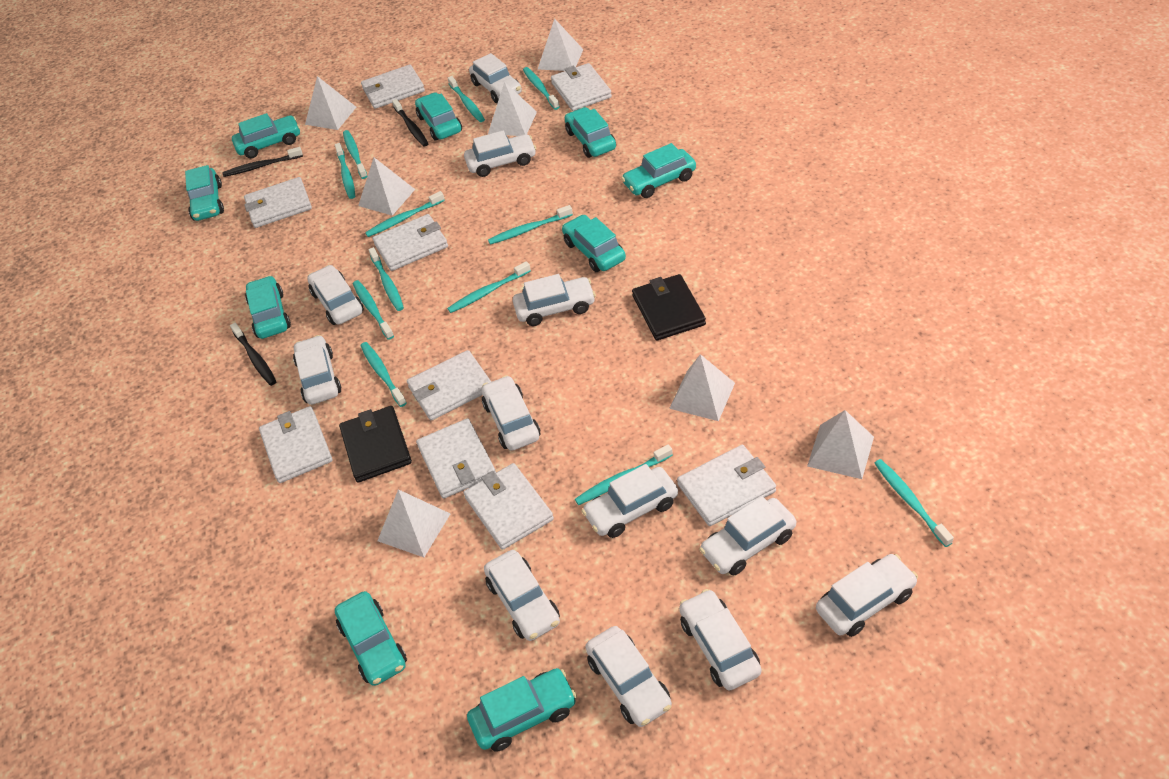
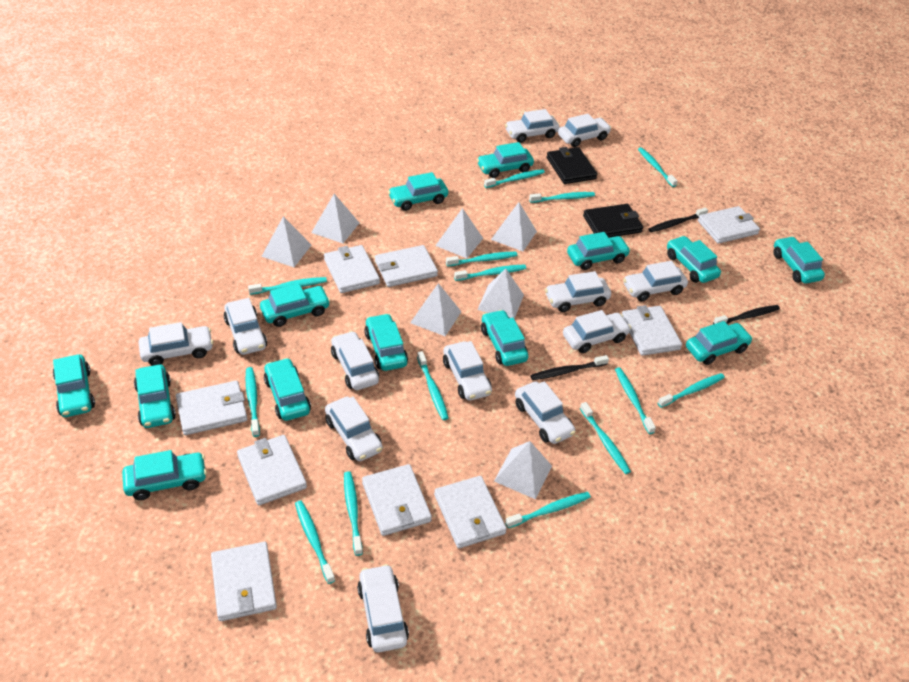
turquoise car: 9 -> 13
turquoise toothbrush: 12 -> 14

